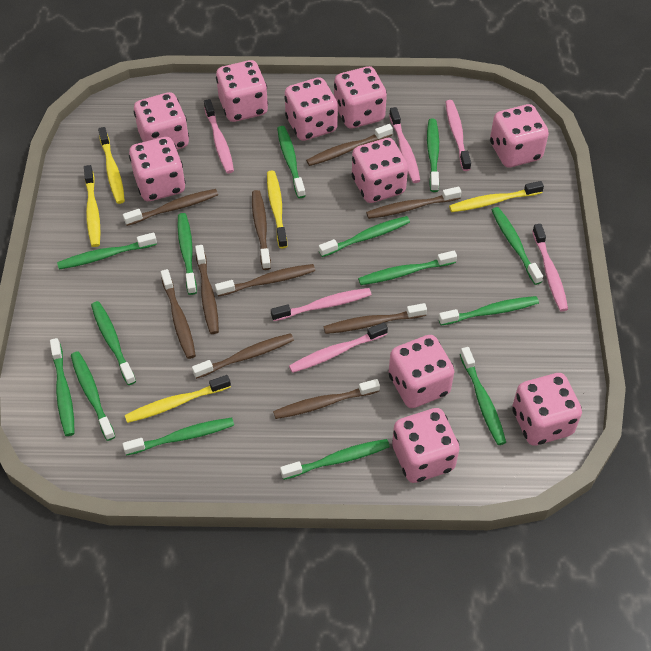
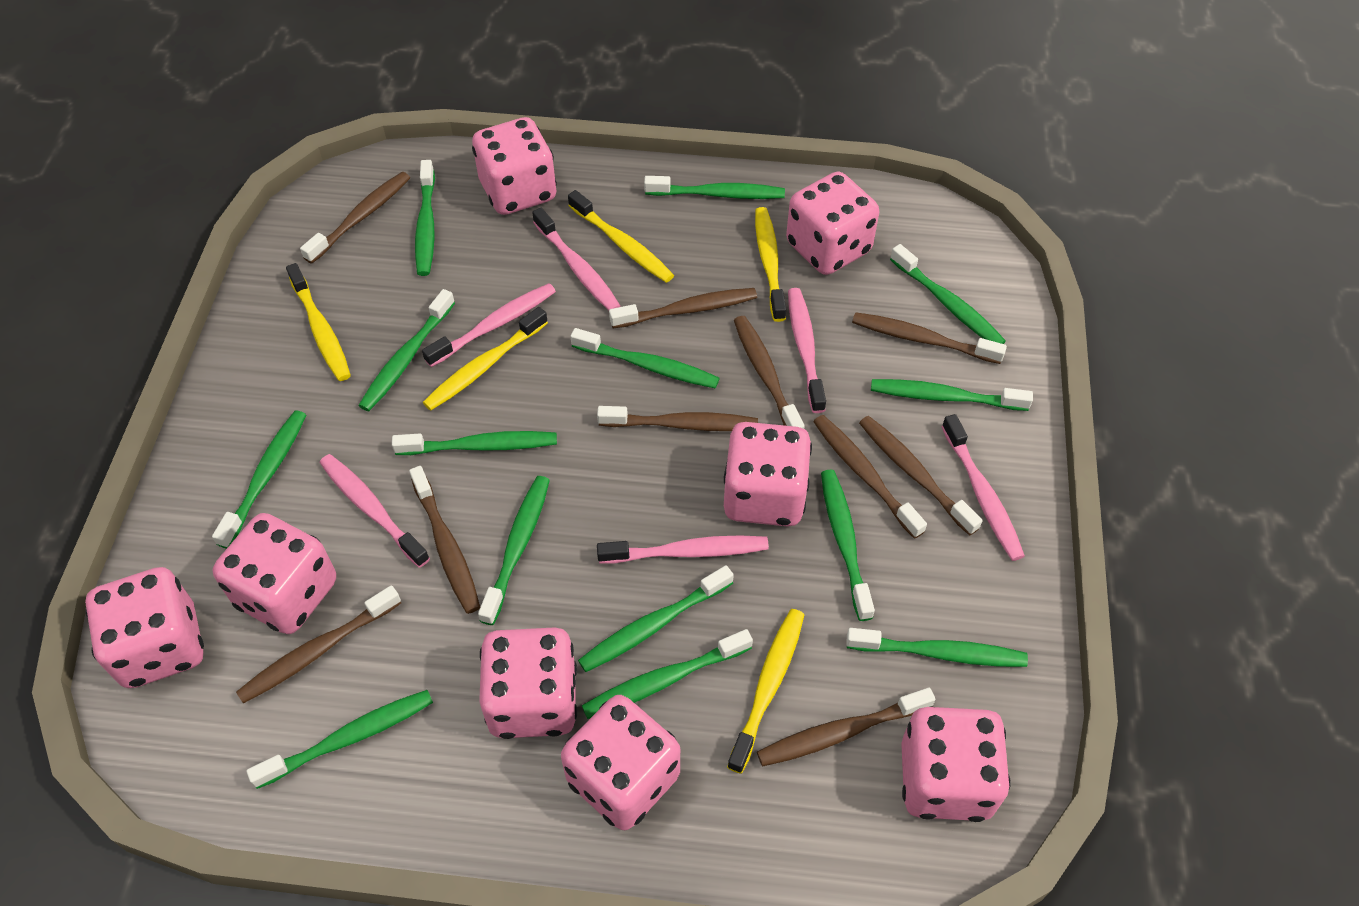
pink dice: 10 -> 8

